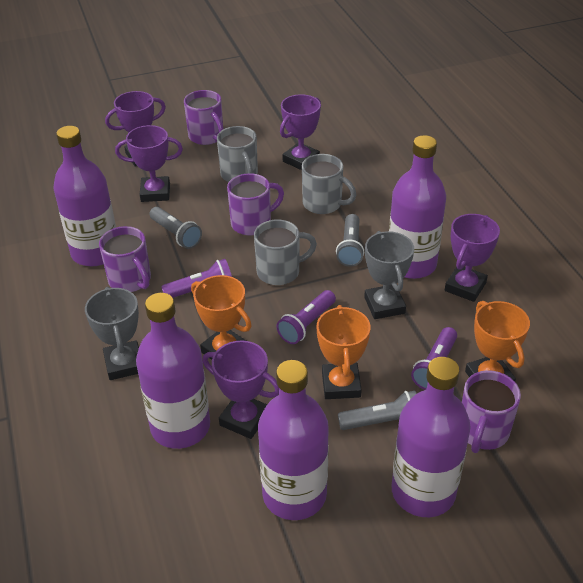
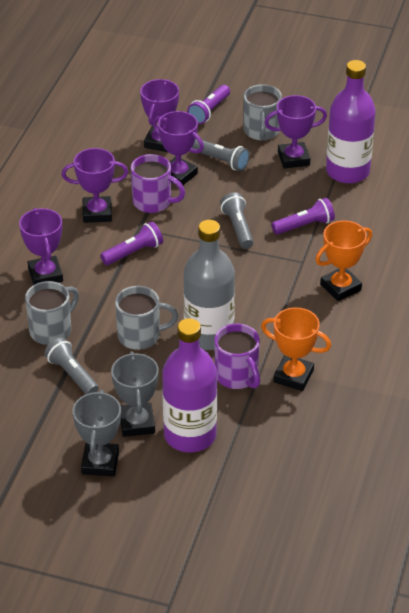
grey bottle: 0 -> 1
orange trophy: 3 -> 2
purple bottle: 5 -> 2
purple mug: 4 -> 2

